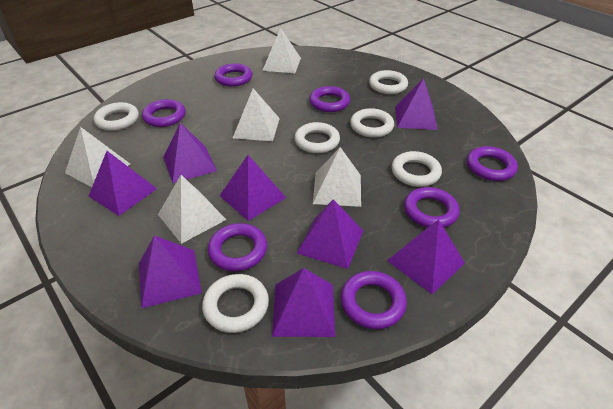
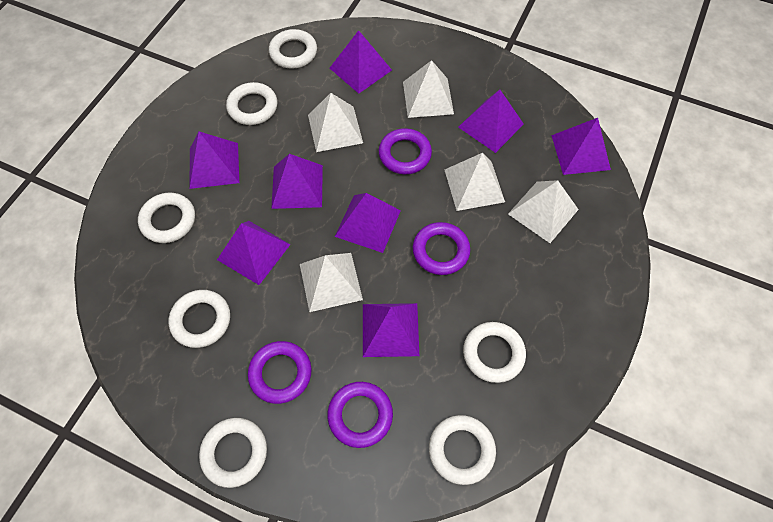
purple ring: 7 -> 4
white ring: 6 -> 7

